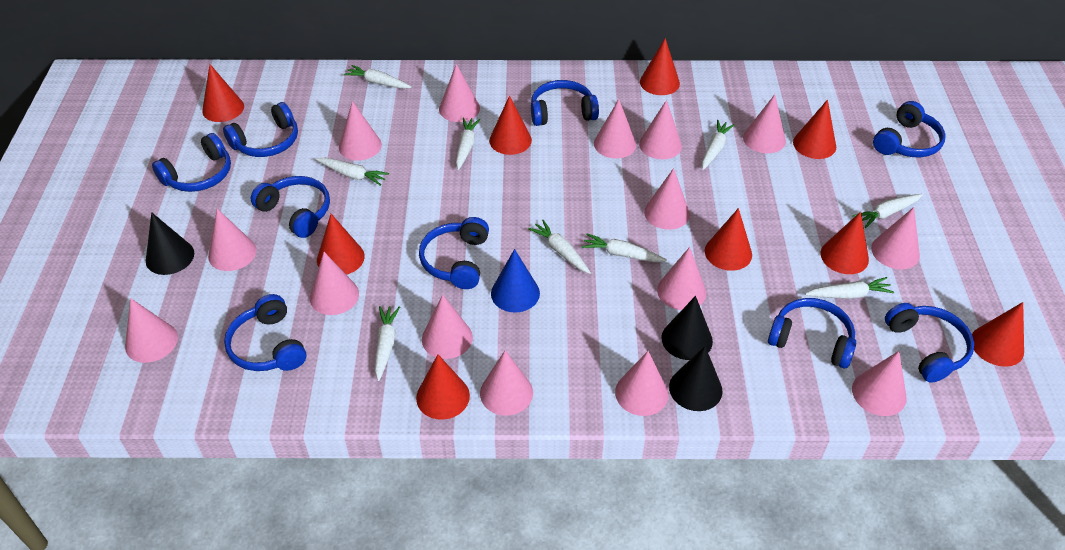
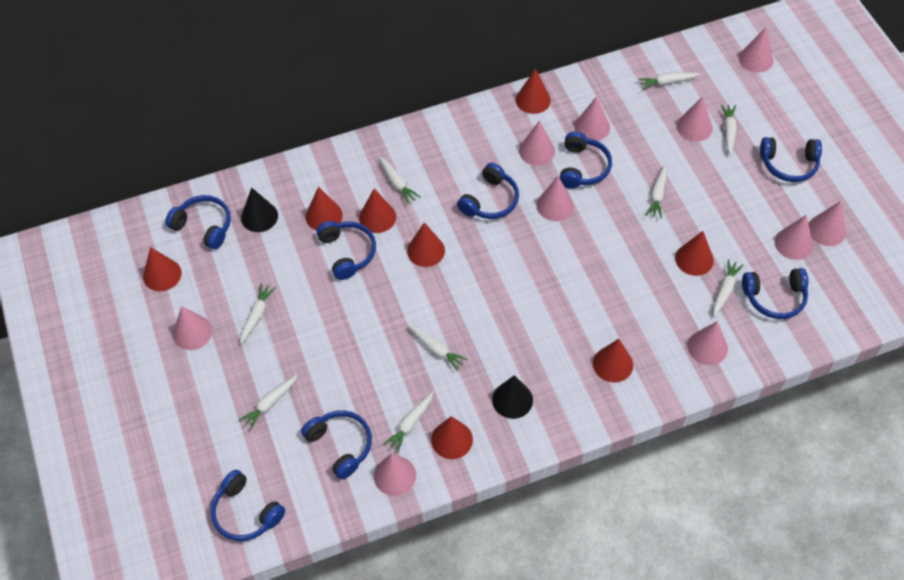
black cone: 3 -> 2
blue cone: 1 -> 0
blue headphones: 9 -> 8
pink cone: 15 -> 10
red cone: 9 -> 8

